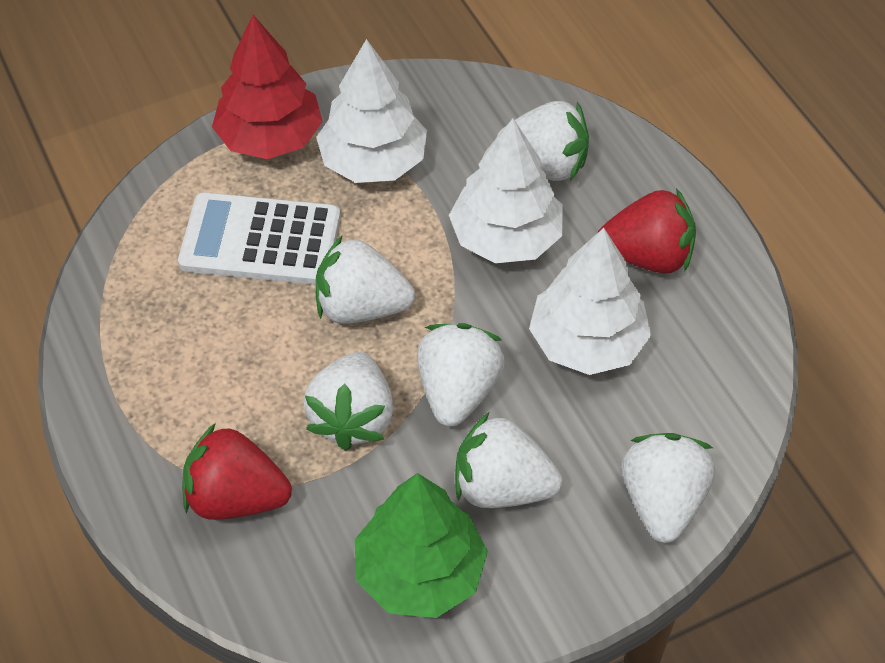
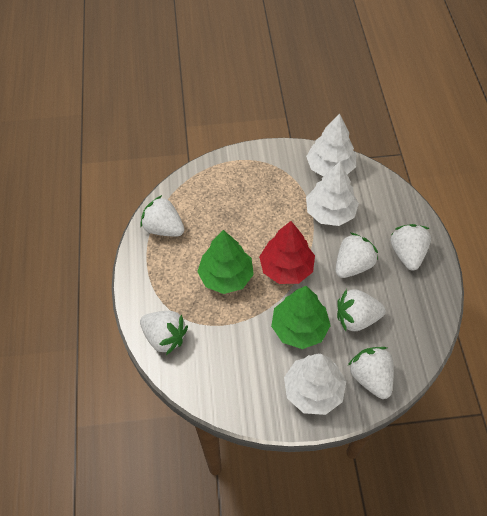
green tree: 1 -> 2
red strawberry: 2 -> 0
white calculator: 1 -> 0

